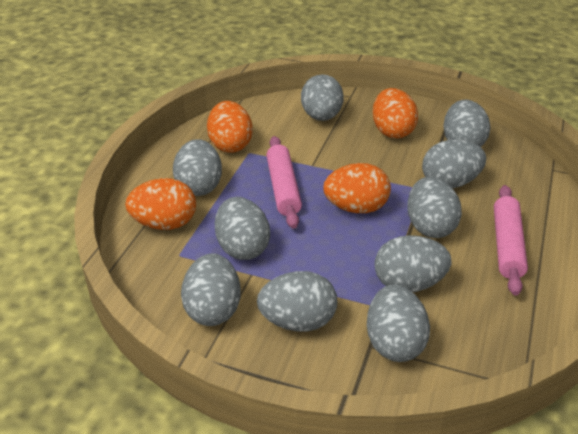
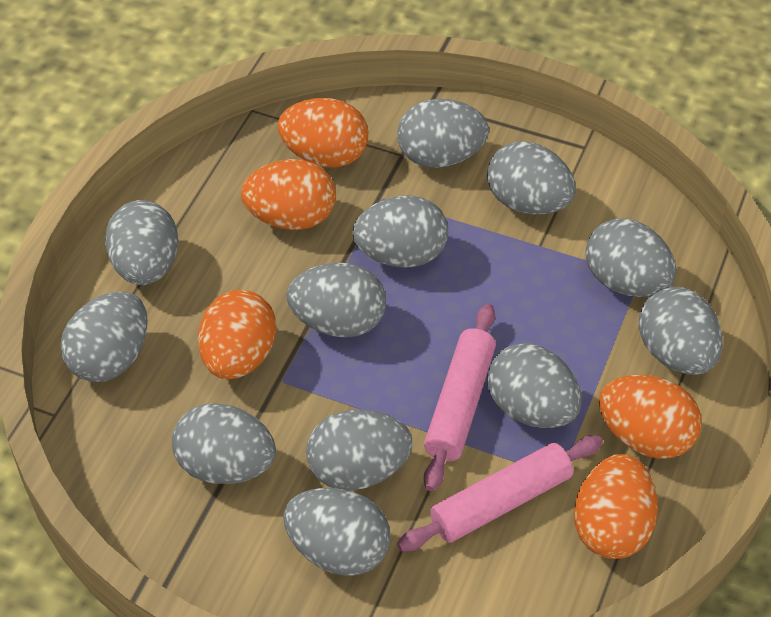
grey egg: 10 -> 12
orange egg: 4 -> 5

